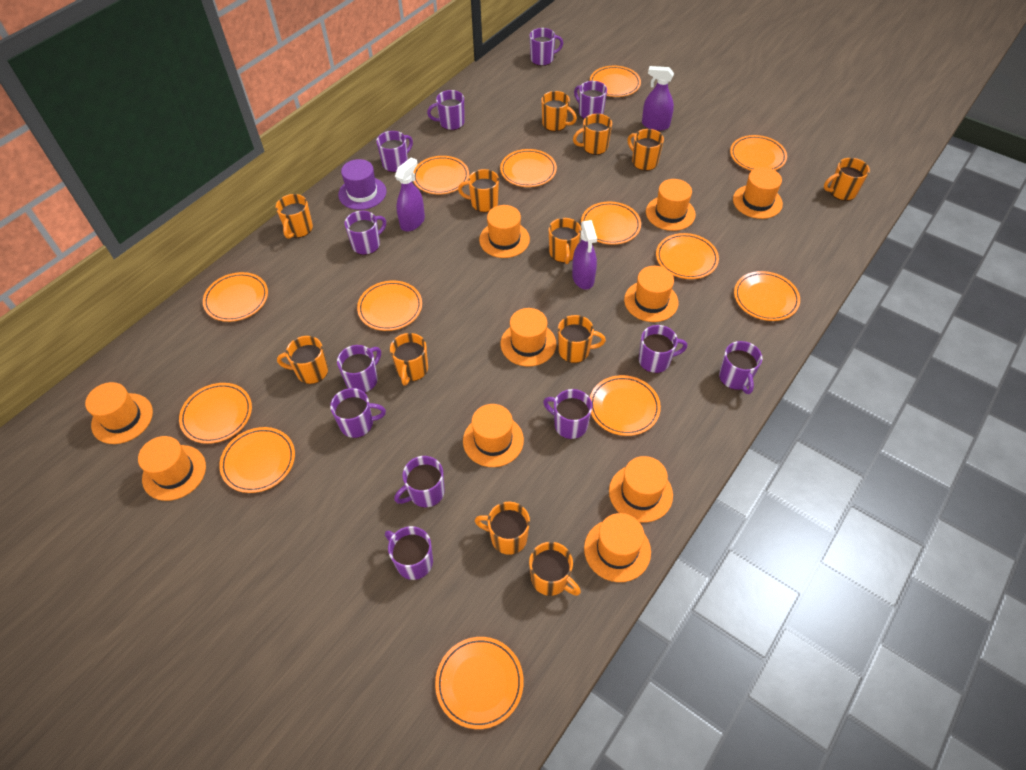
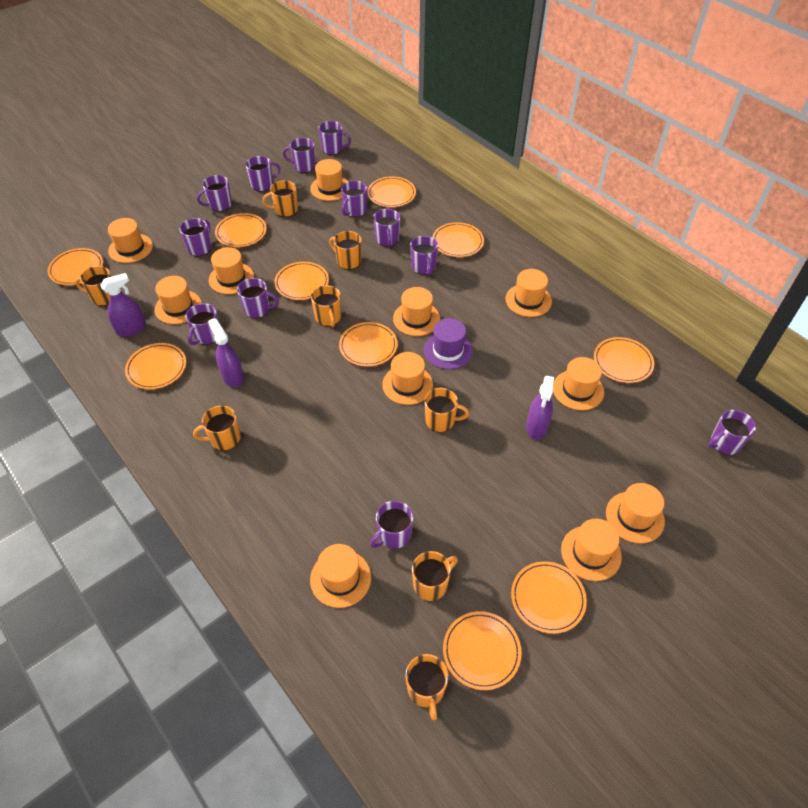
orange hat: 10 -> 11
orange mug: 12 -> 8
orange plate: 13 -> 10

